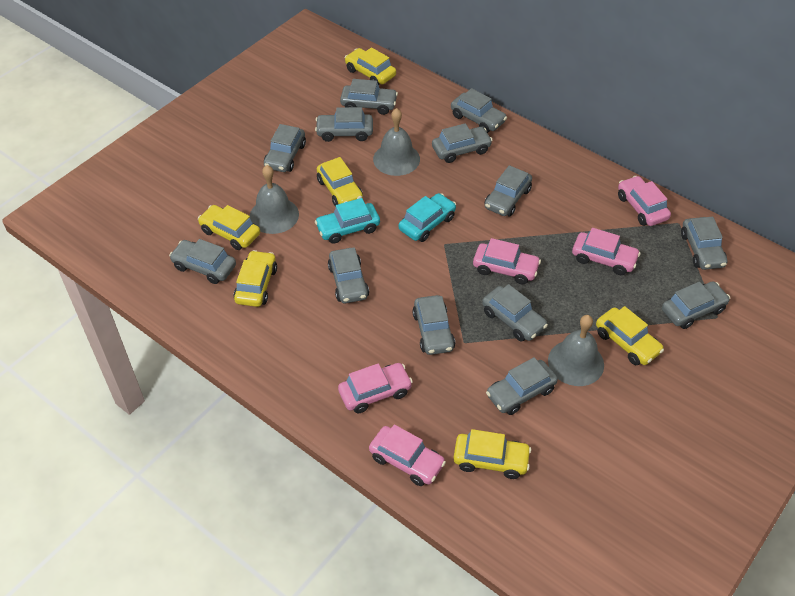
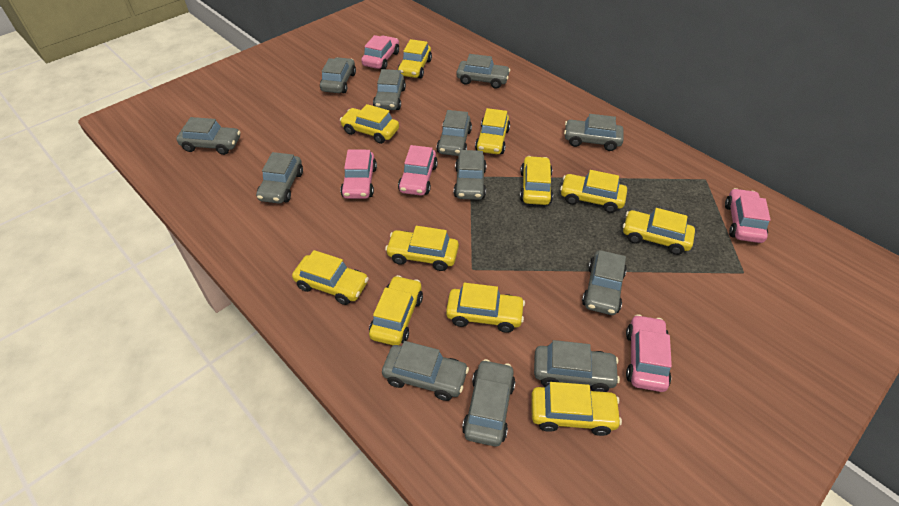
grey bell: 3 -> 0
grey car: 13 -> 12
turquoise car: 2 -> 0
yellow car: 6 -> 11

